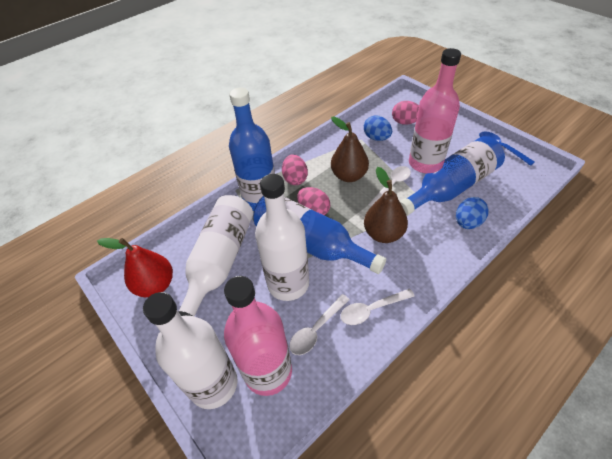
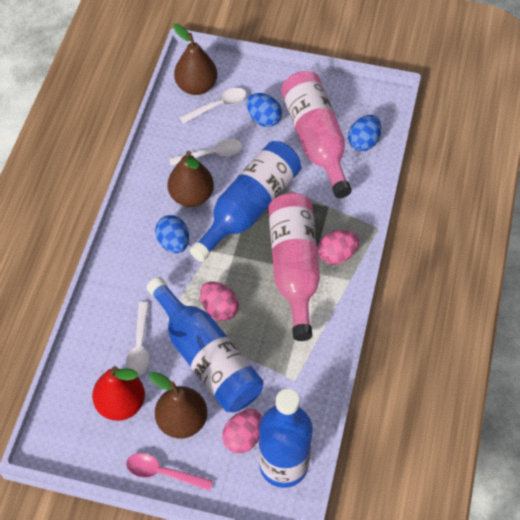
blue egg: 2 -> 3
blue spoon: 1 -> 0
brown pear: 2 -> 3
pink spoon: 0 -> 1
white bottle: 3 -> 0

